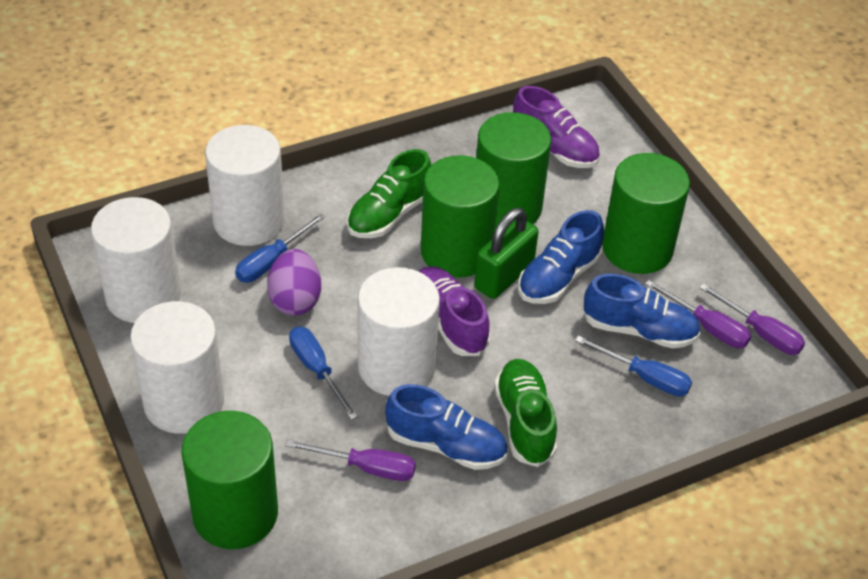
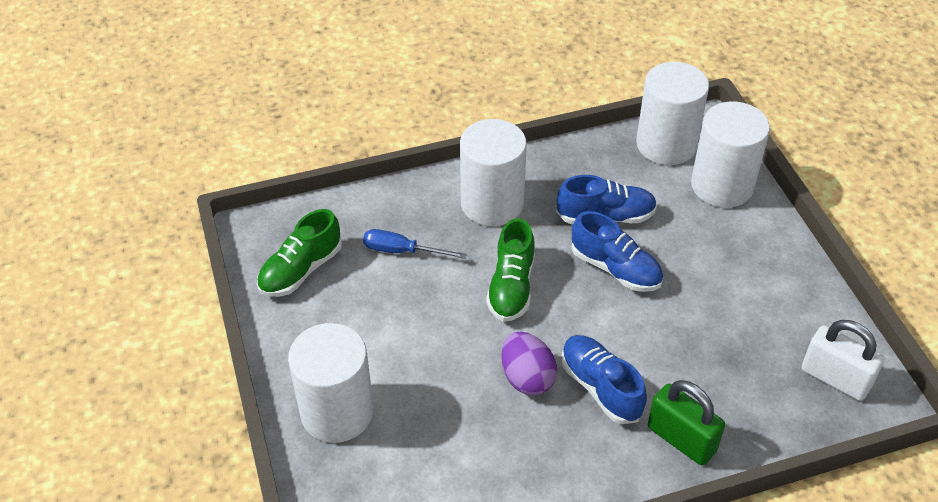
blue screwdriver: 3 -> 1
green cylinder: 4 -> 0
purple screwdriver: 3 -> 0
purple shoe: 2 -> 0
white padlock: 0 -> 1

